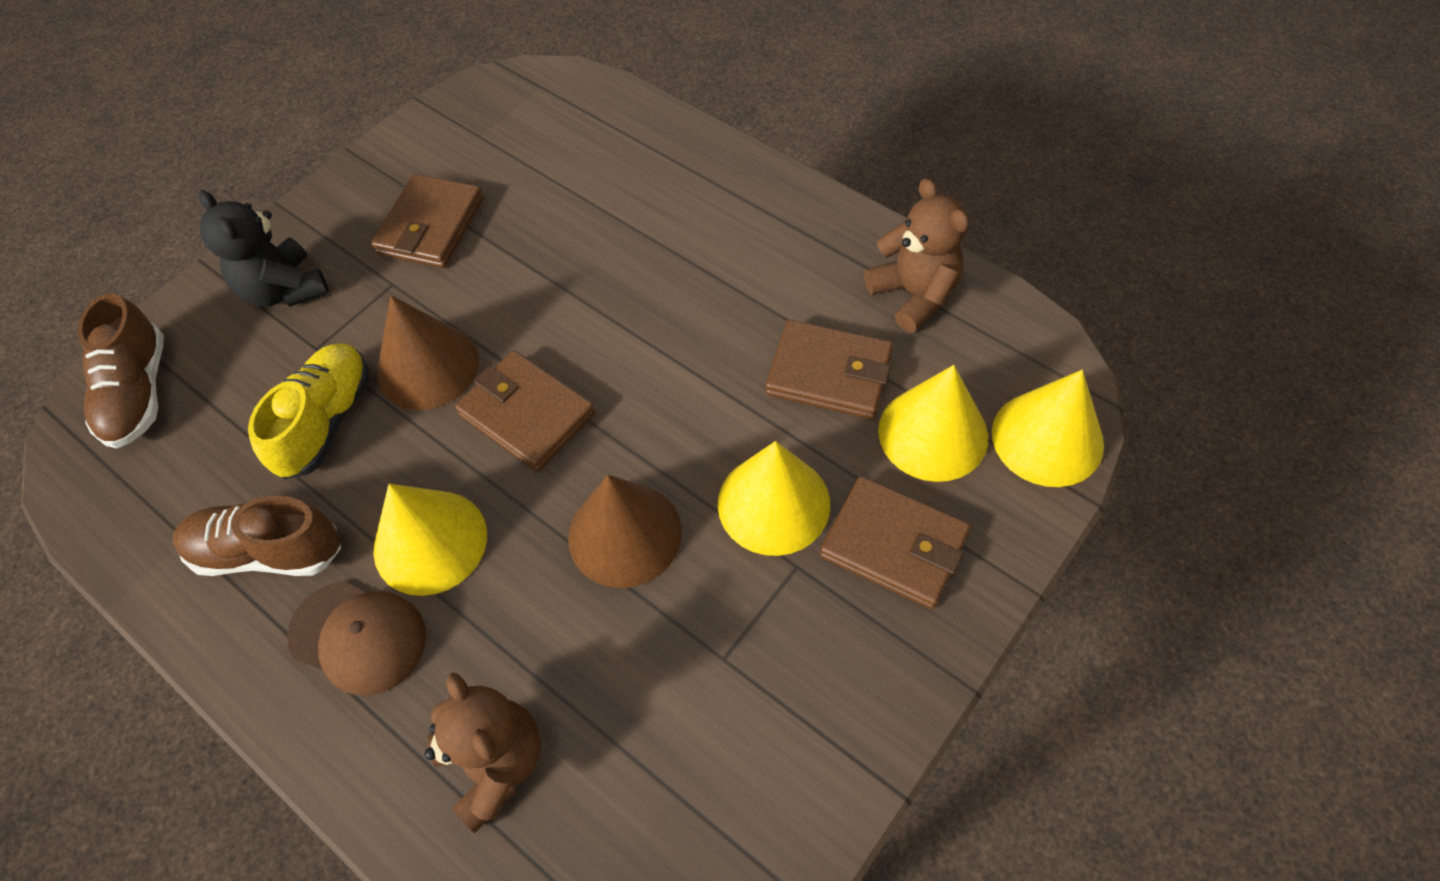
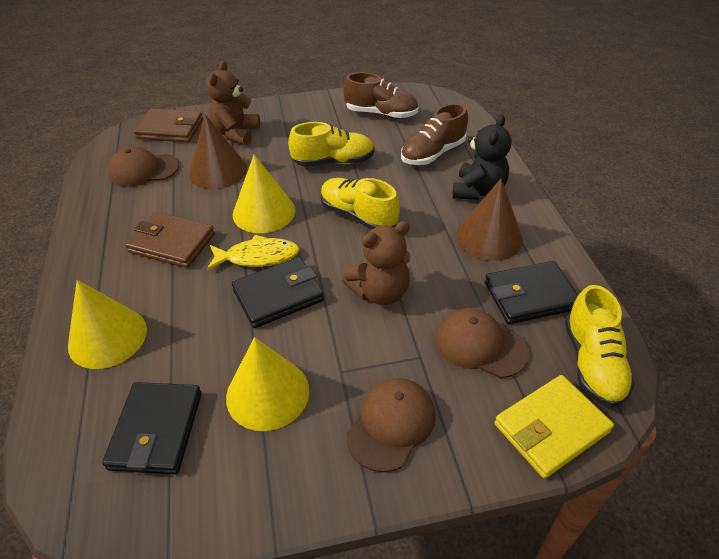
black wallet: 0 -> 3
brown cap: 1 -> 3
brown wallet: 4 -> 2
yellow cone: 4 -> 3
yellow fish: 0 -> 1
yellow shoe: 1 -> 3
yellow wallet: 0 -> 1

